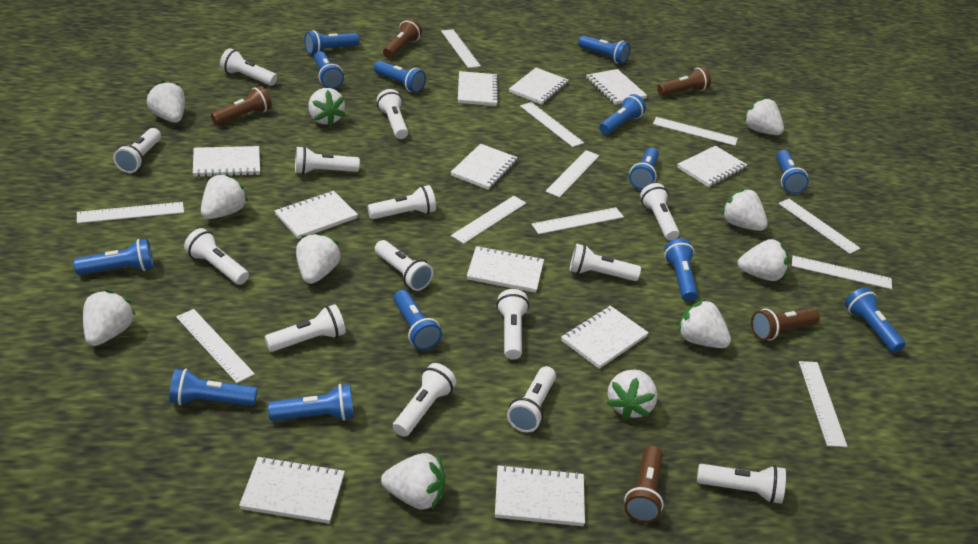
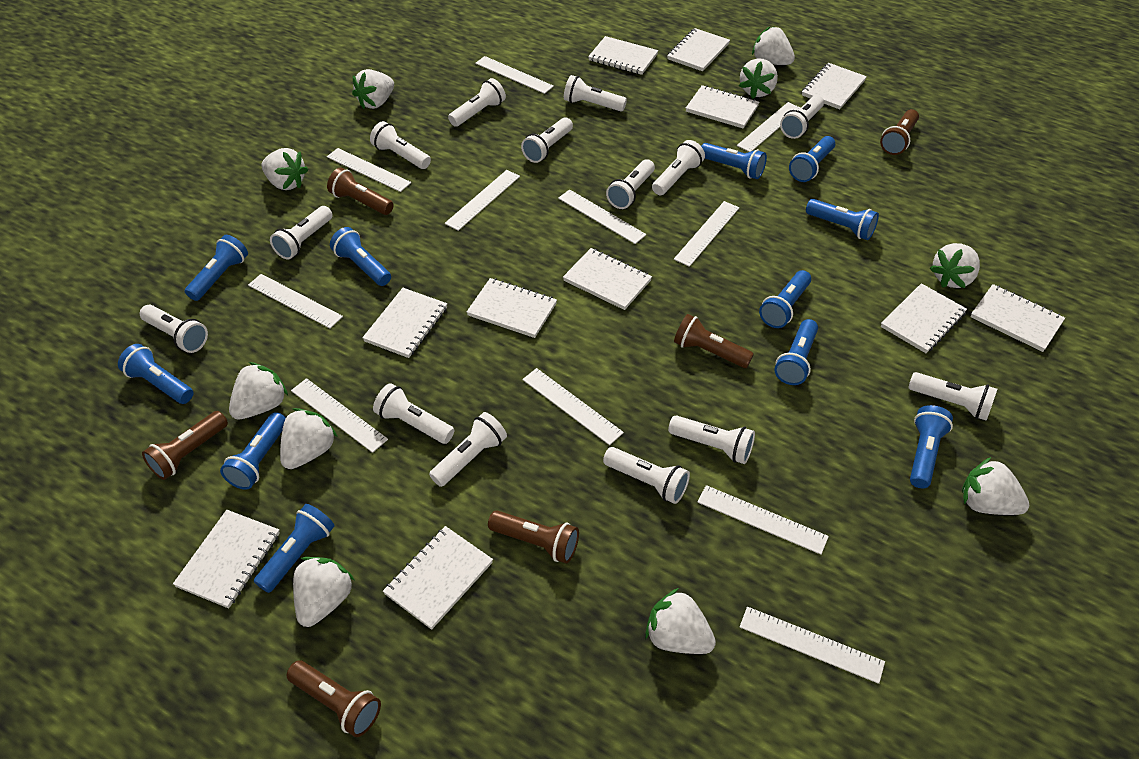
blue flashlight: 13 -> 11
brown flashlight: 5 -> 6
white strawberry: 11 -> 10

